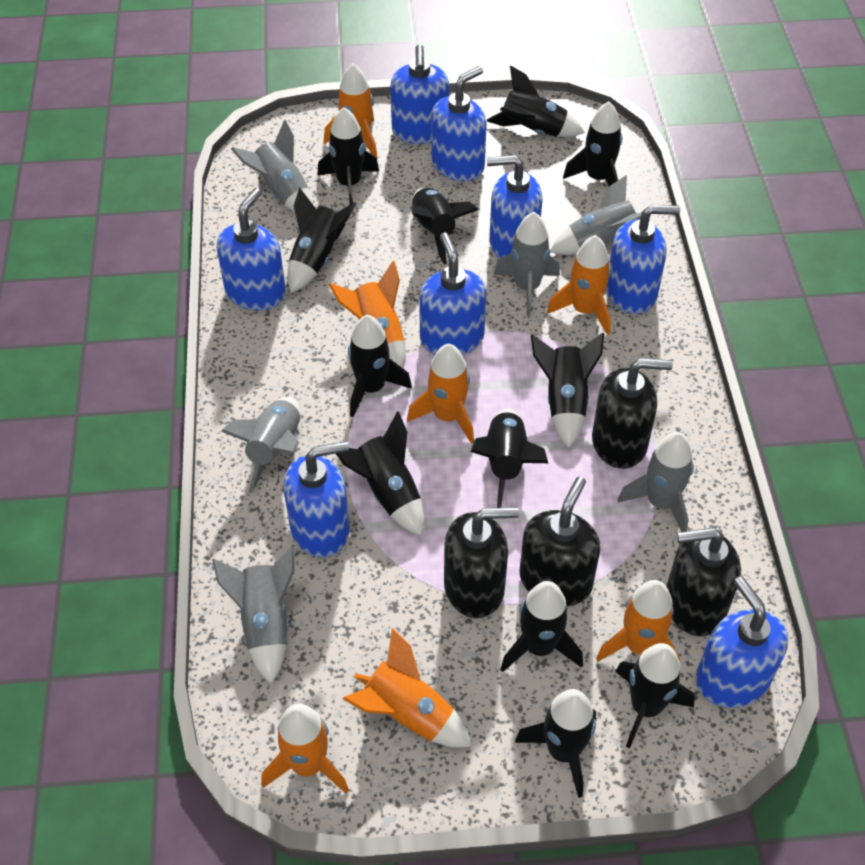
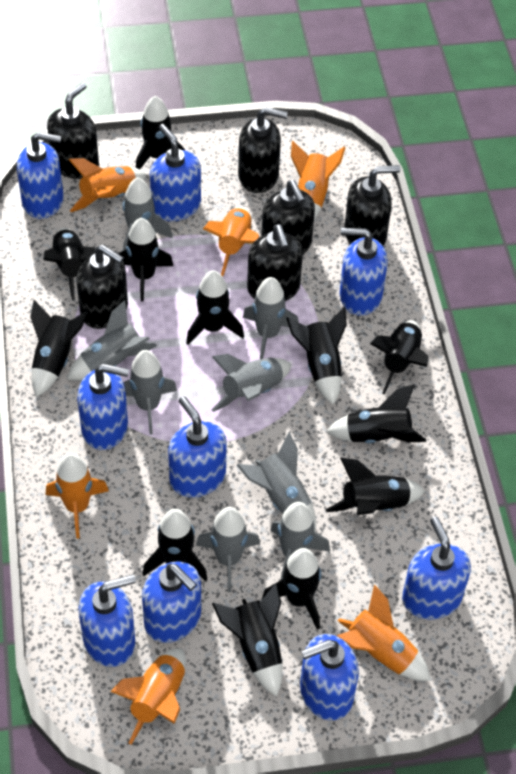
black soap dispenser: 4 -> 6
blue soap dispenser: 8 -> 9
grey rocket: 6 -> 8
orange rocket: 7 -> 6

